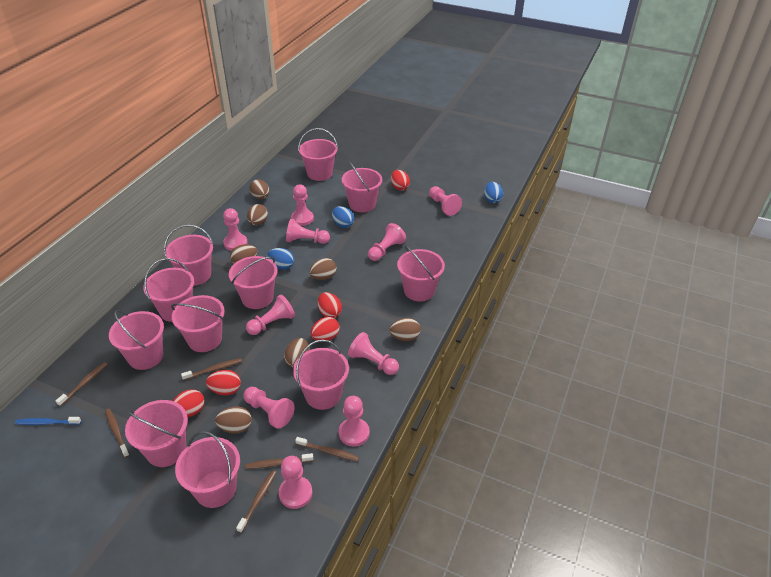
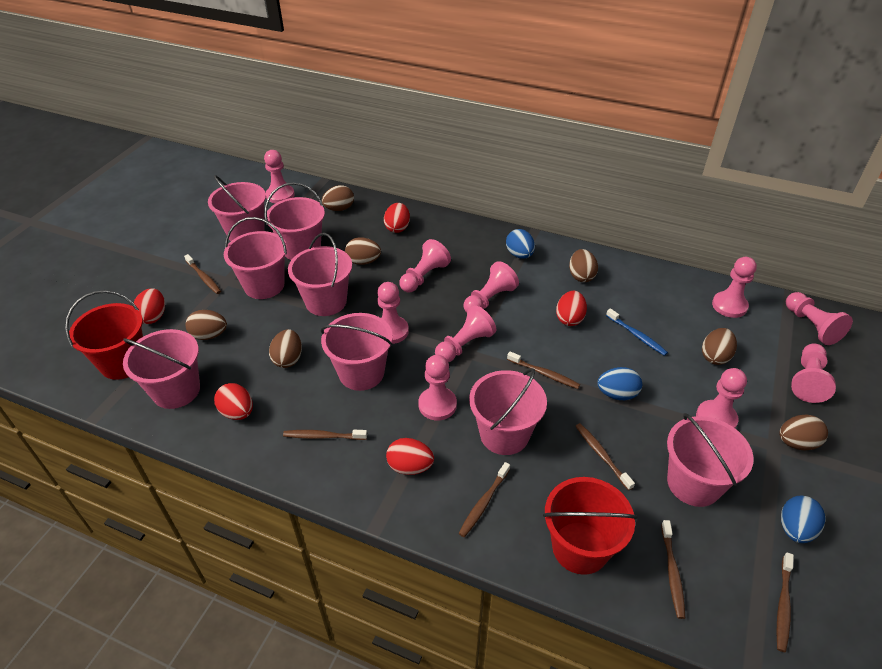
brown toothbrush: 6 -> 7
pink bucket: 11 -> 8
red bucket: 0 -> 2

